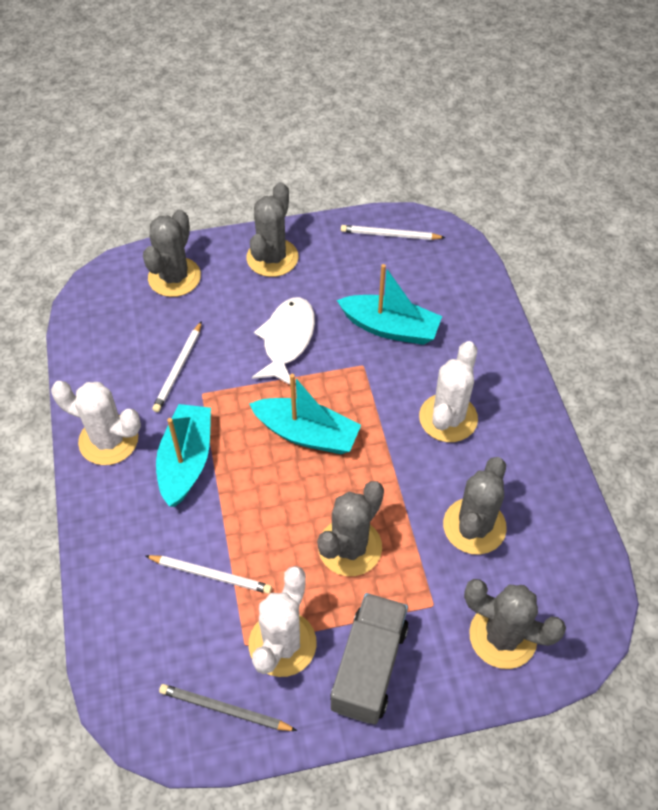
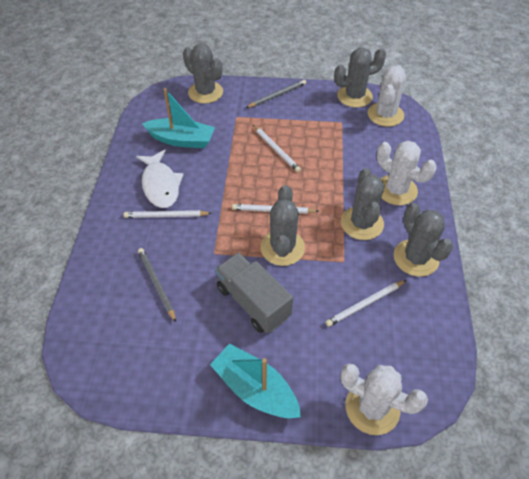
grey pencil: 1 -> 2
turquoise boat: 3 -> 2
white pencil: 3 -> 4

